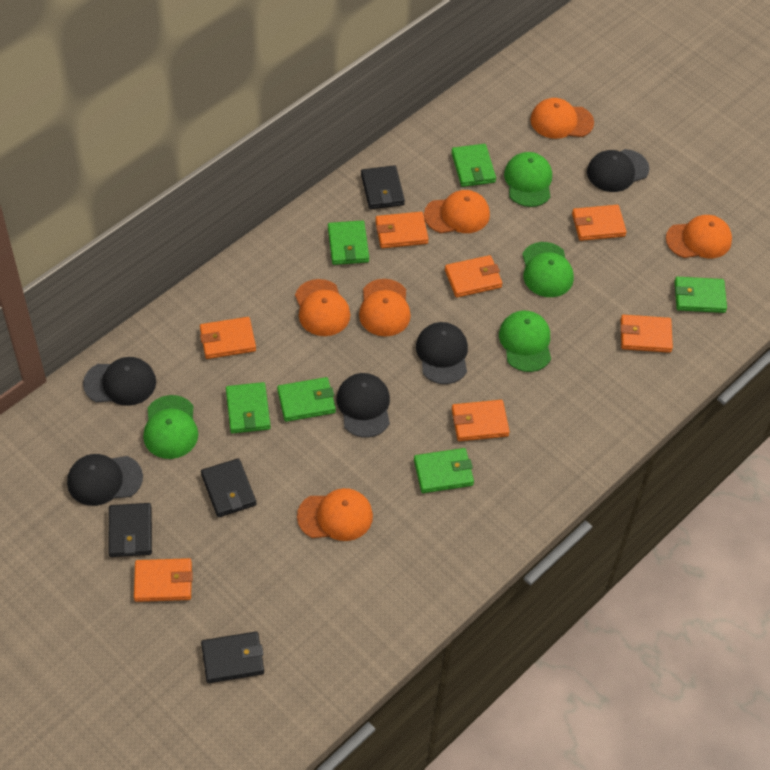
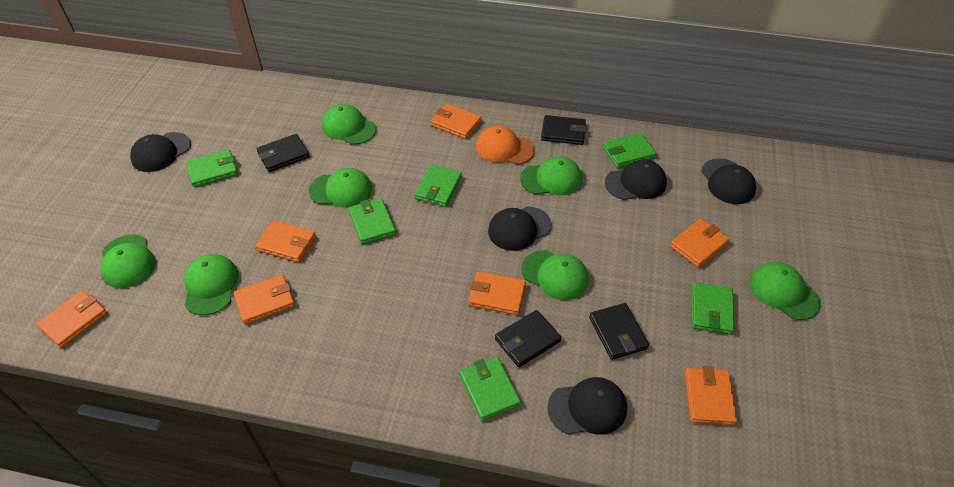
green cap: 4 -> 7
orange cap: 6 -> 1

